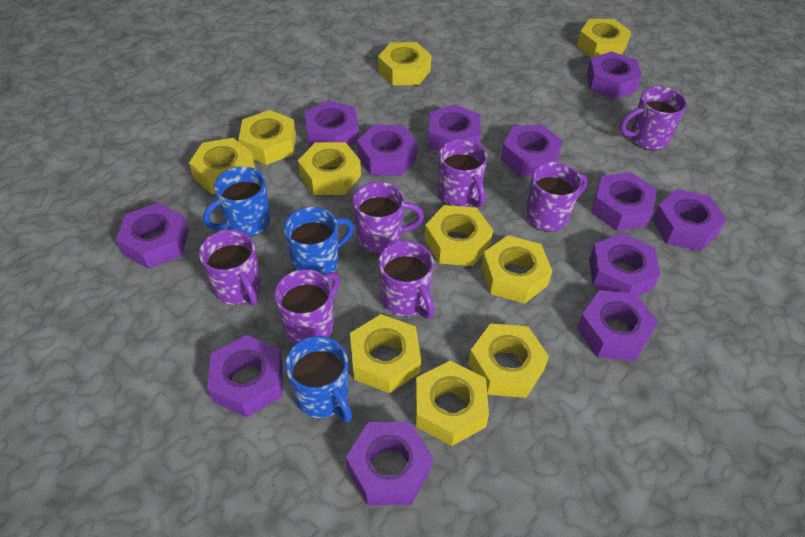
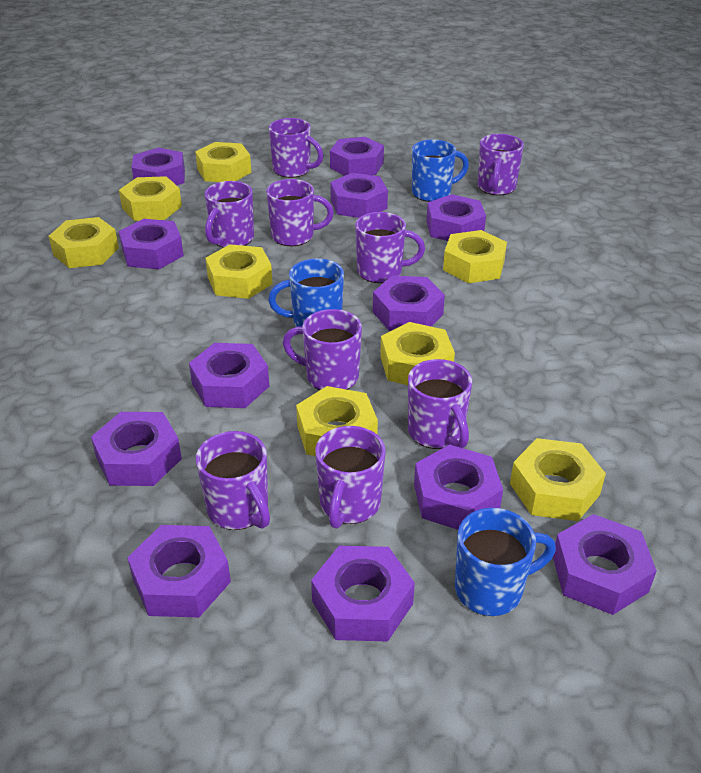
purple mug: 7 -> 9
yellow nut: 10 -> 8

